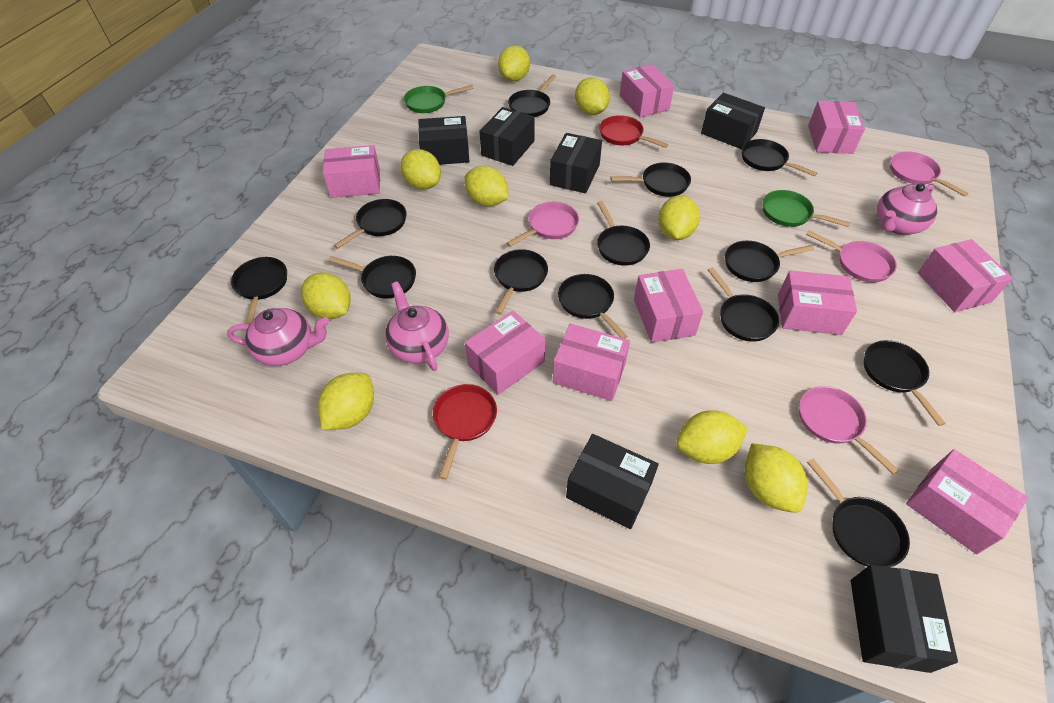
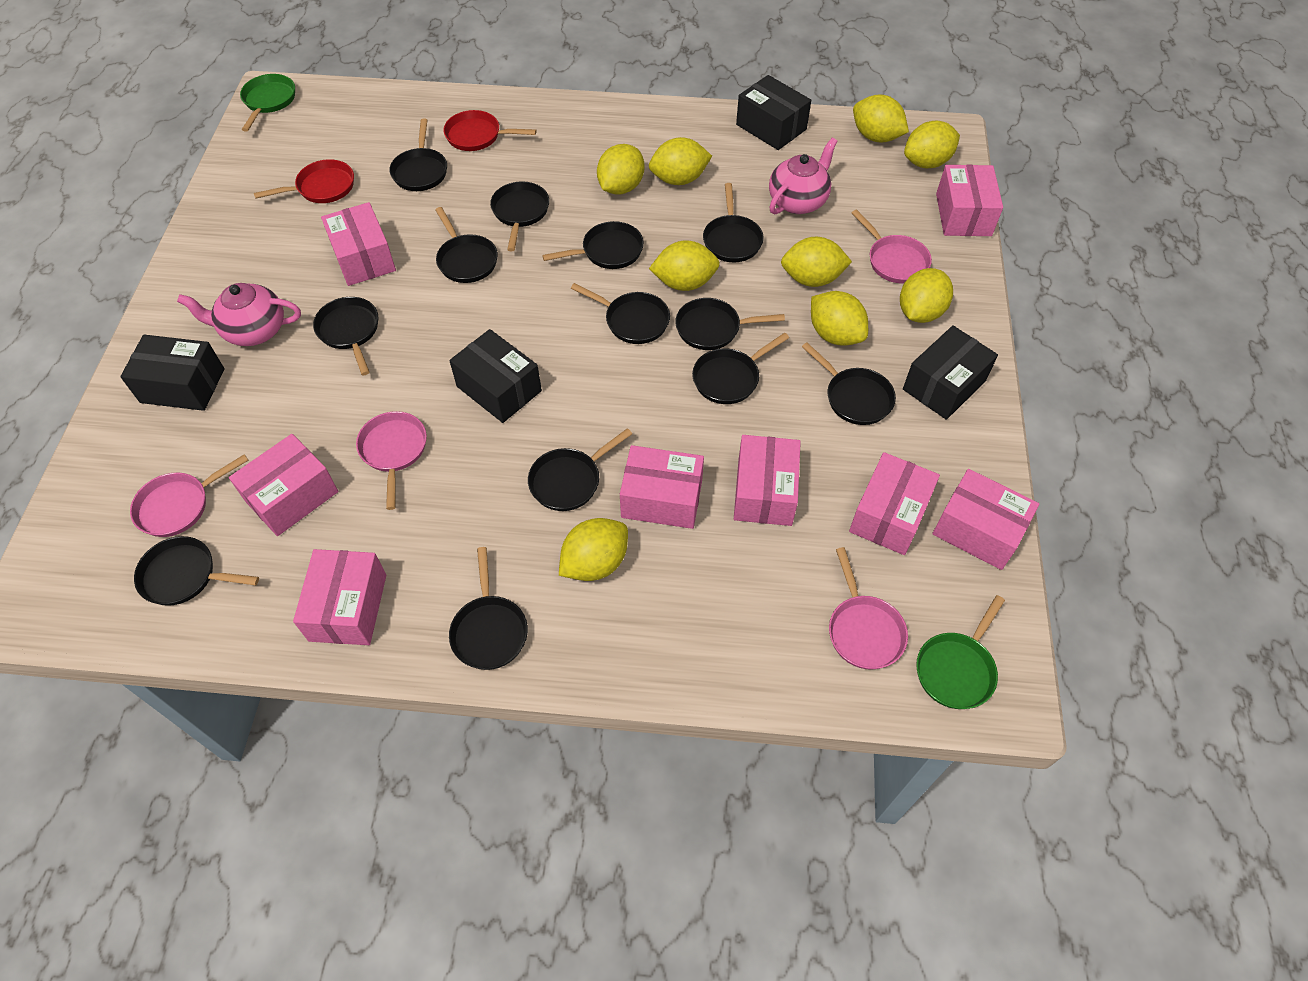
black box: 6 -> 4
pink box: 9 -> 8
pink teapot: 3 -> 2

